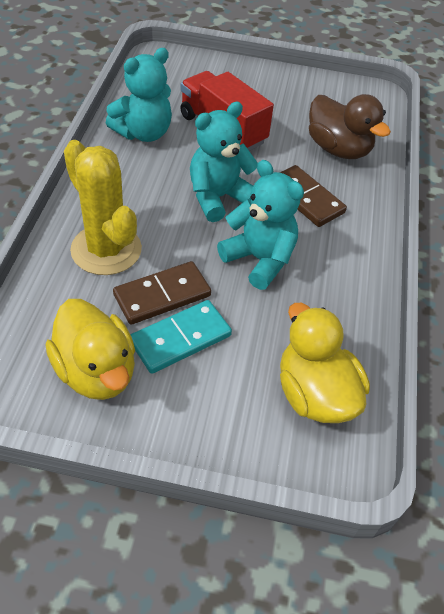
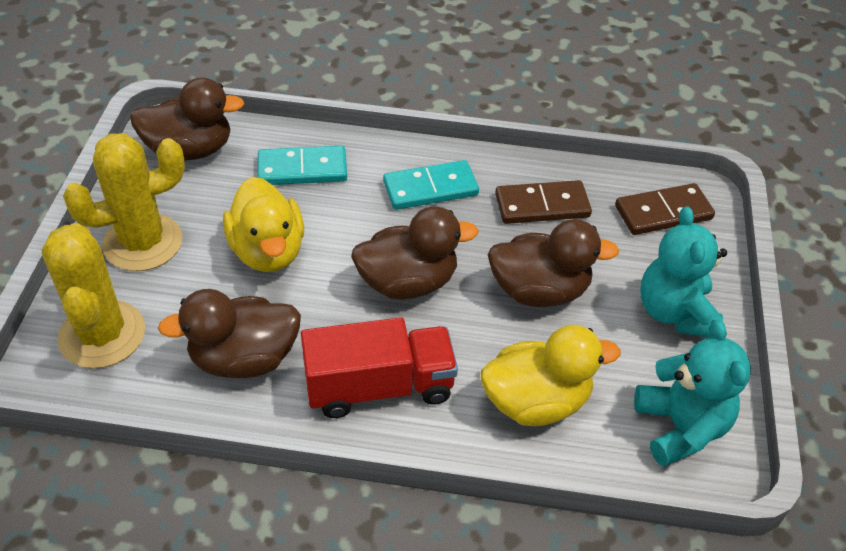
brown duck: 1 -> 4
turquoise domino: 1 -> 2
turquoise teddy bear: 3 -> 2
yellow cactus: 1 -> 2

